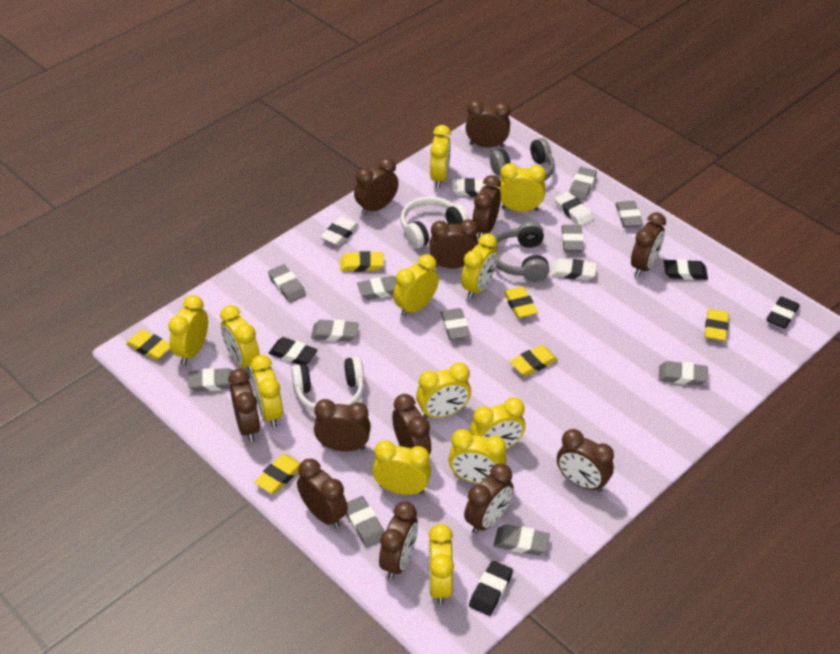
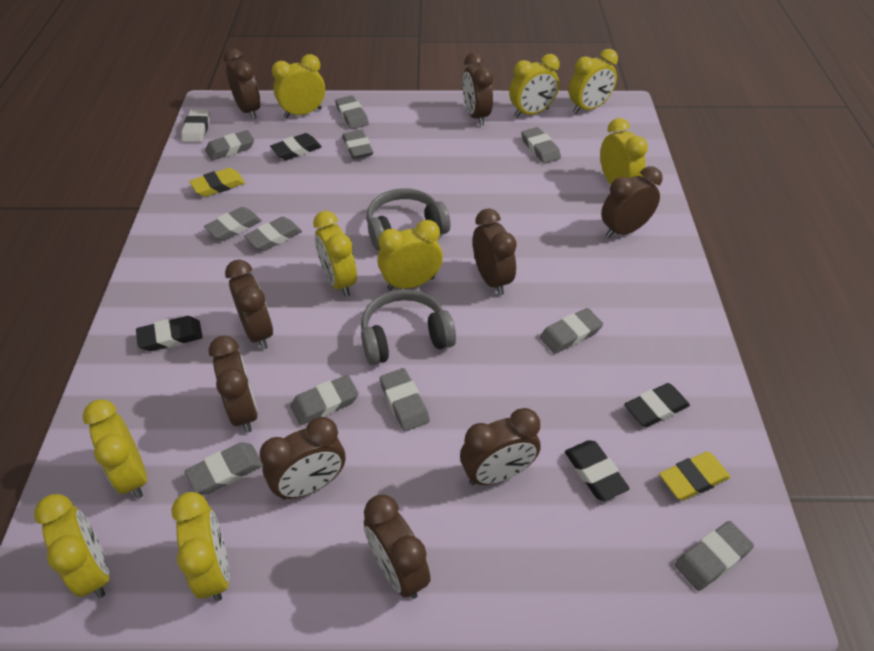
brown clock: 12 -> 9
white eraser: 4 -> 1
white headphones: 2 -> 0
yellow clock: 12 -> 9
yellow eraser: 6 -> 2

